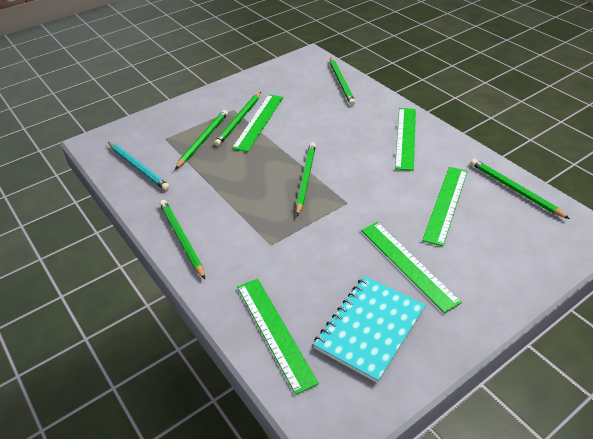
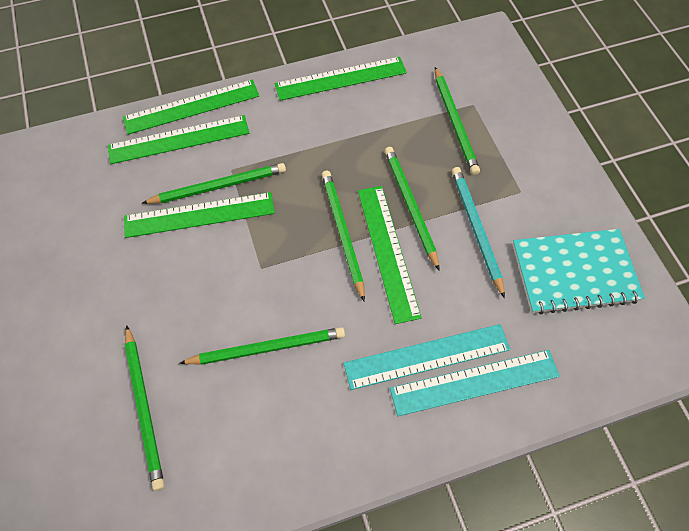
turquoise ruler: 0 -> 2

